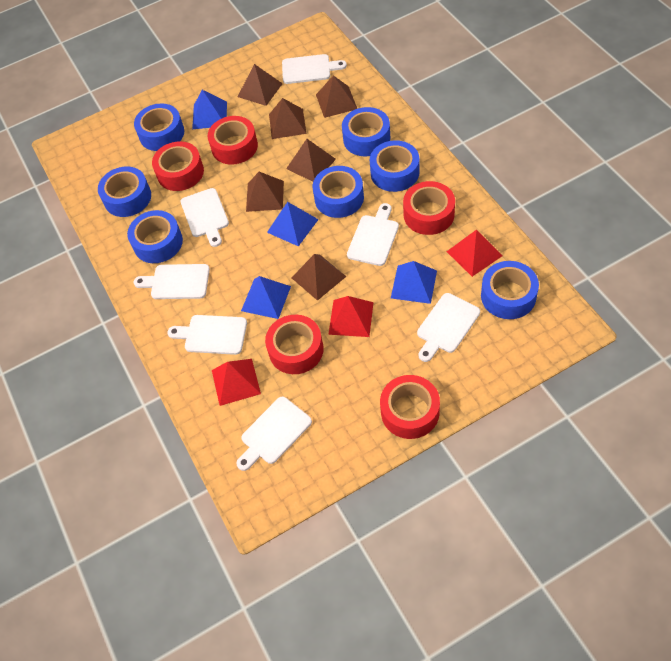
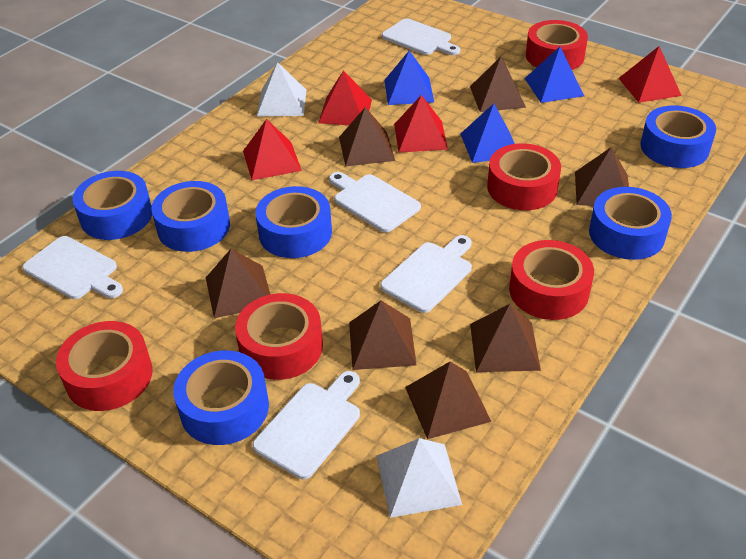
blue pyramid: 4 -> 3
blue tape: 7 -> 6
brown pyramid: 6 -> 7
red pyramid: 3 -> 4
white cutting board: 7 -> 5
white pyramid: 0 -> 2

